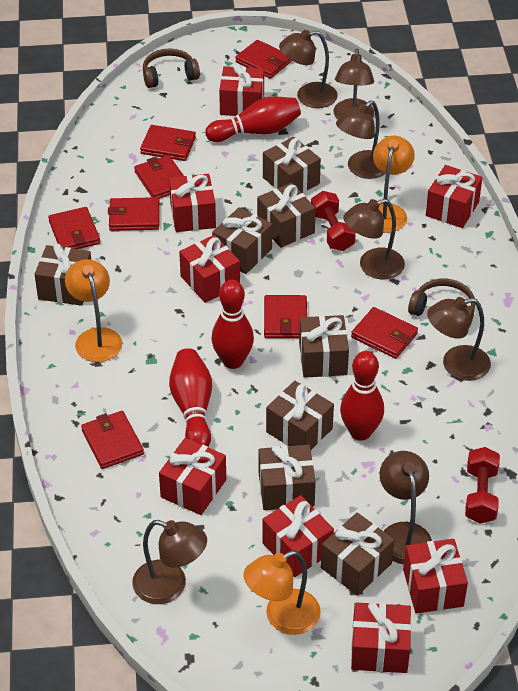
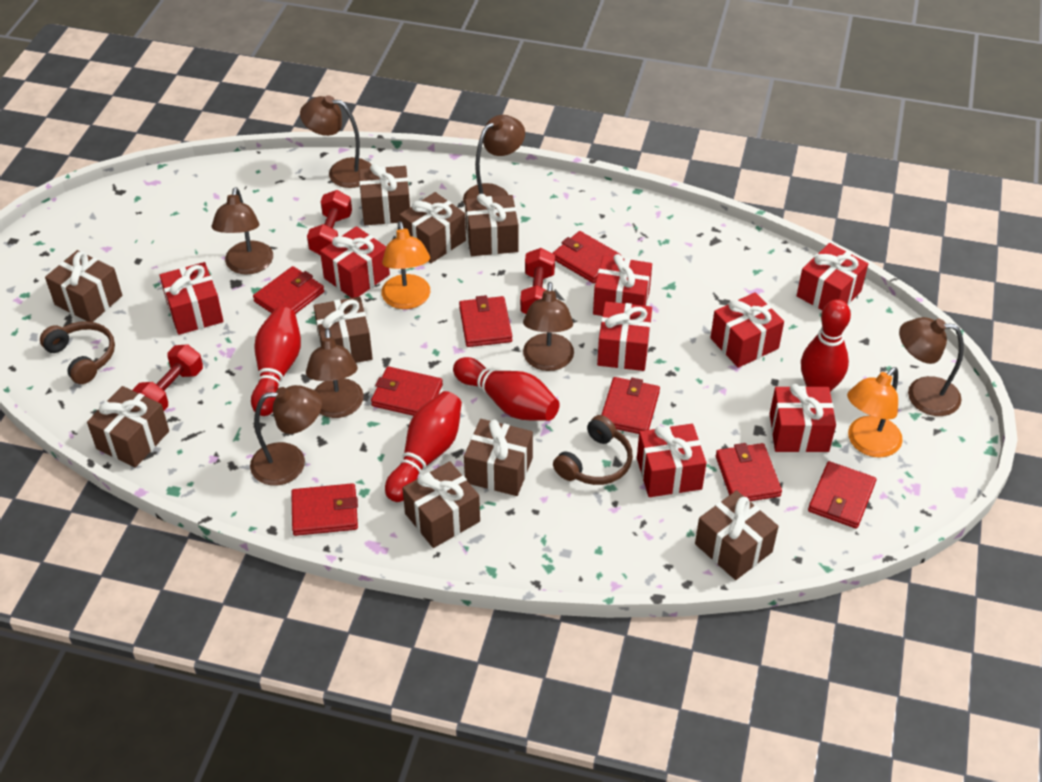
brown gift: 8 -> 9
orange lamp: 3 -> 2
red dumbbell: 2 -> 3

